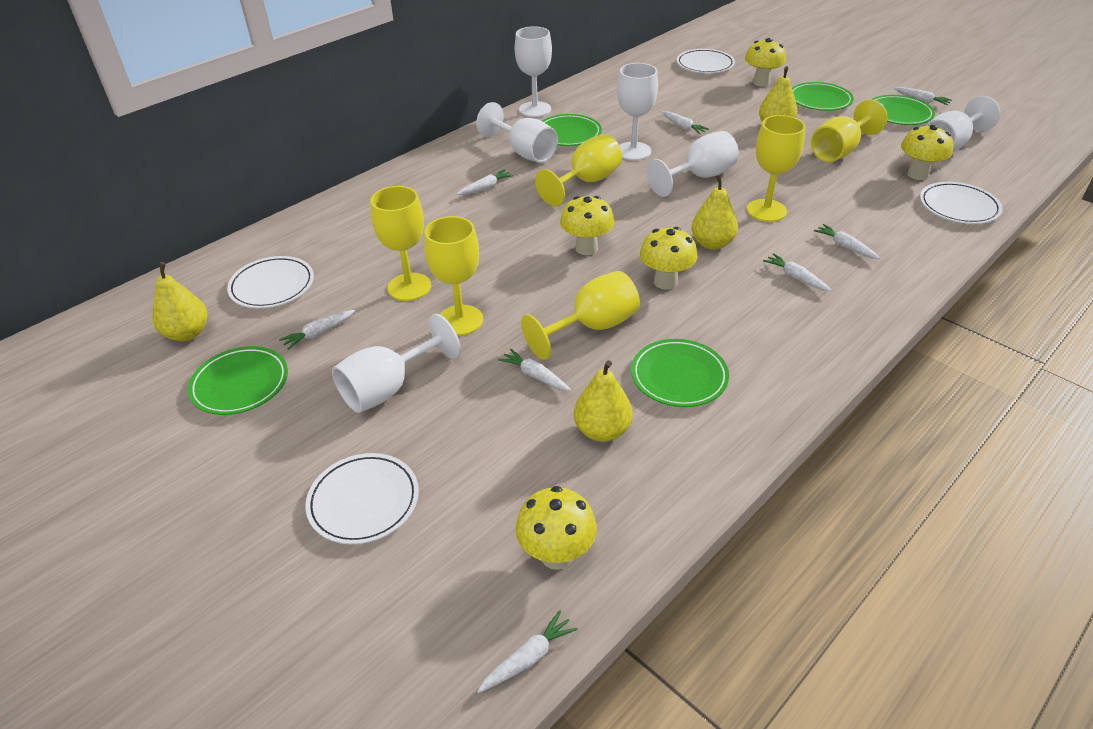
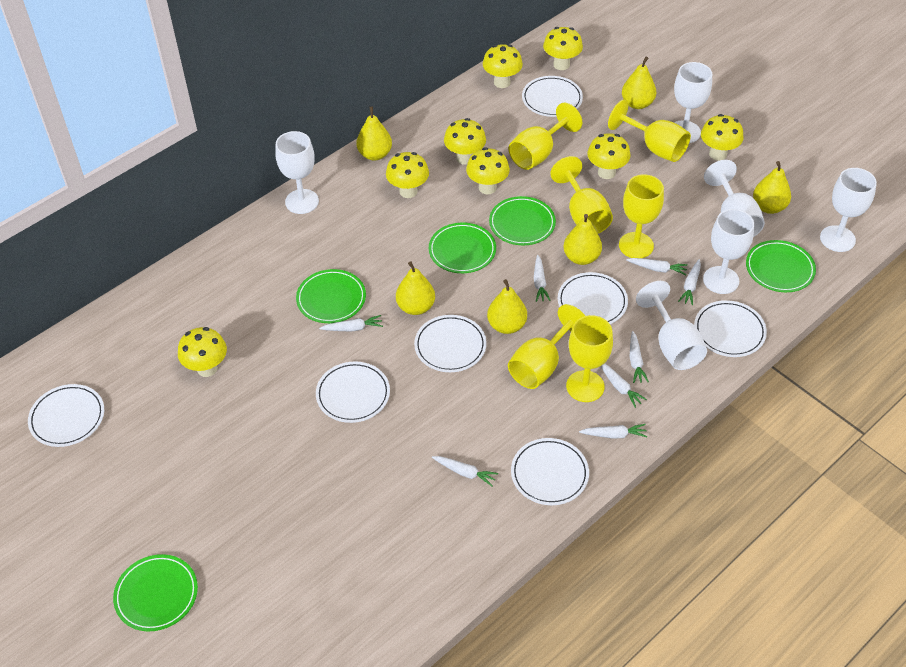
white plate: 4 -> 7
yellow mushroom: 5 -> 8
yellow pear: 4 -> 6

